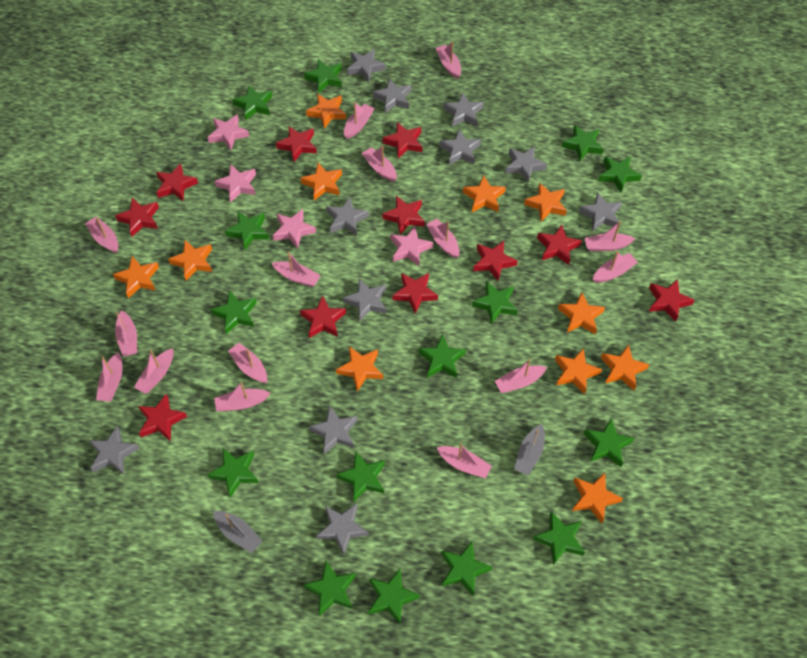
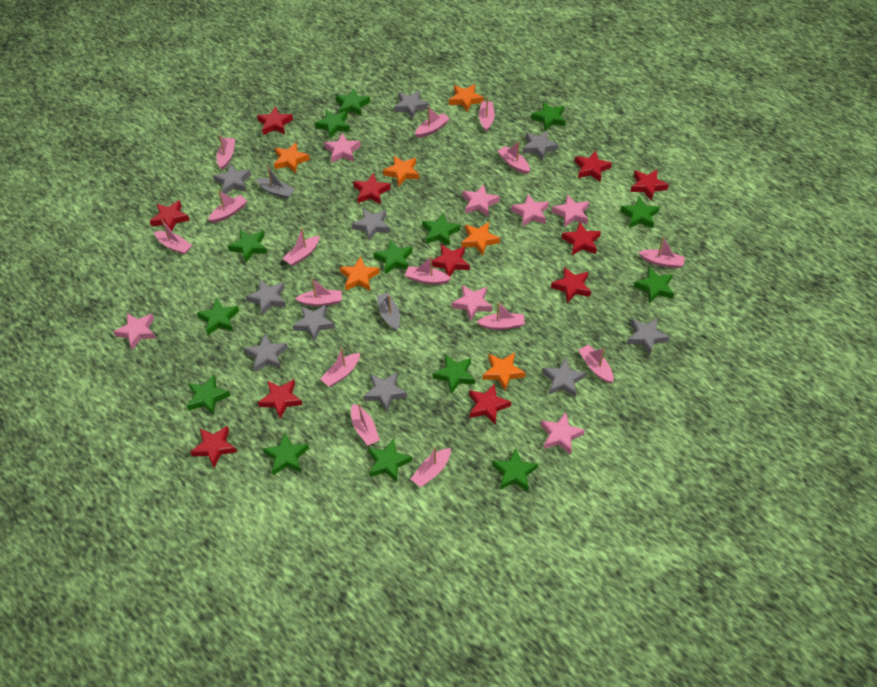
green star: 15 -> 14
grey star: 11 -> 10
orange star: 11 -> 6
pink star: 4 -> 7

